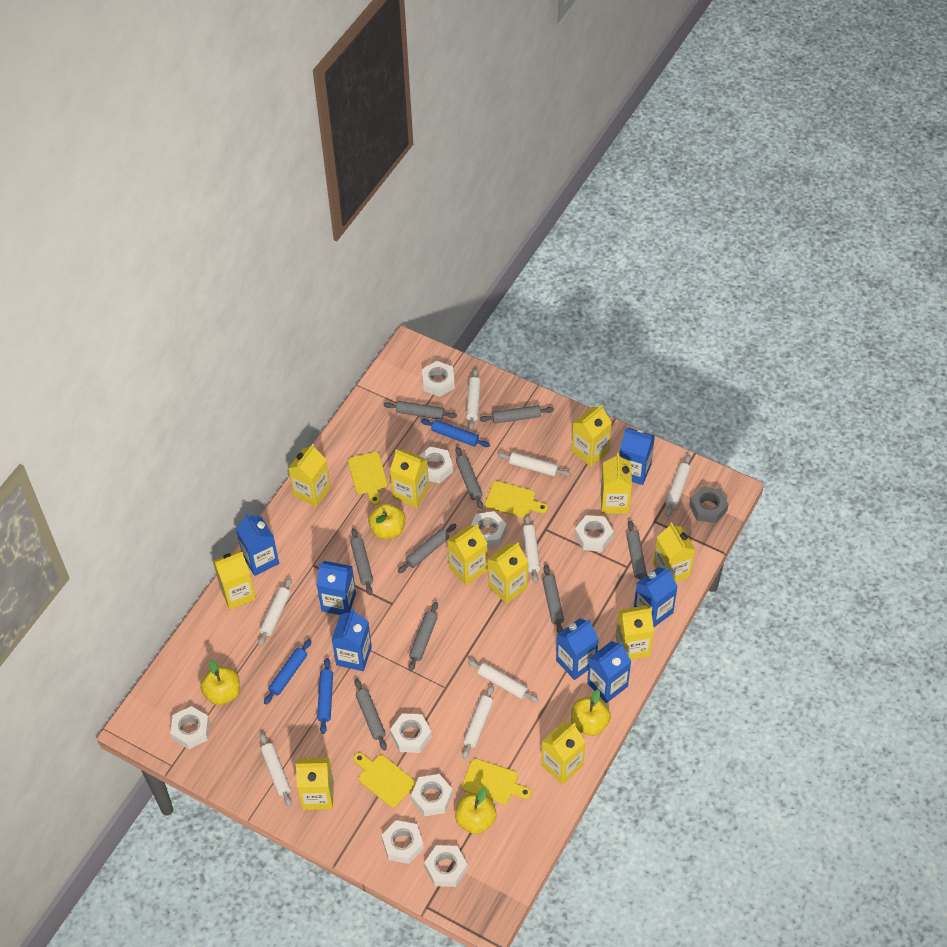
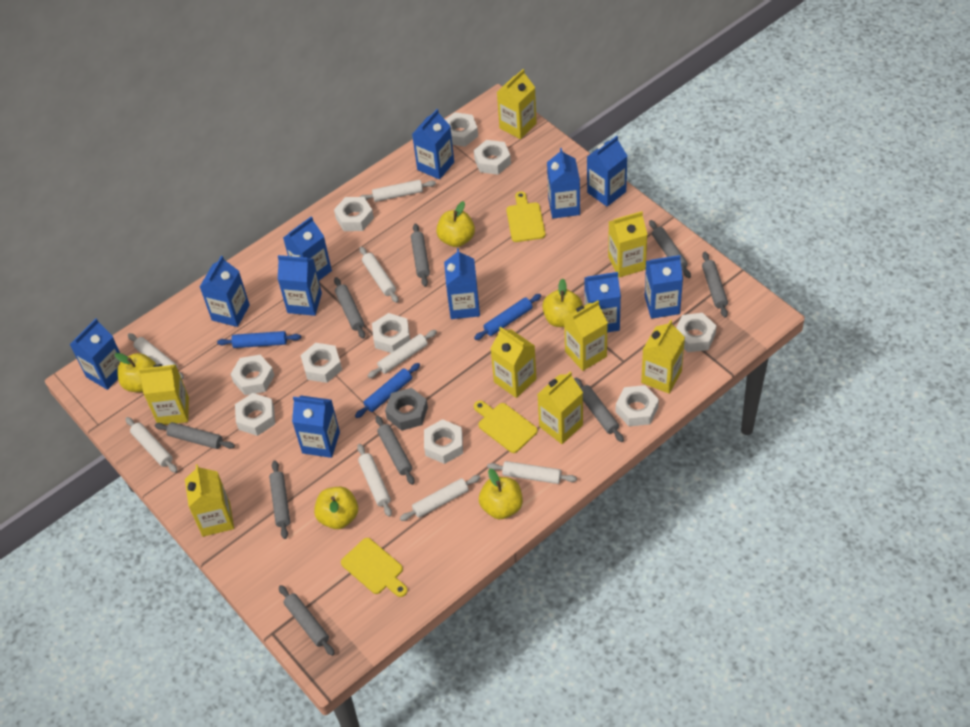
blue carton: 7 -> 11
white nut: 9 -> 10
yellow apple: 4 -> 5
yellow carton: 11 -> 8
yellow cutting board: 4 -> 3

